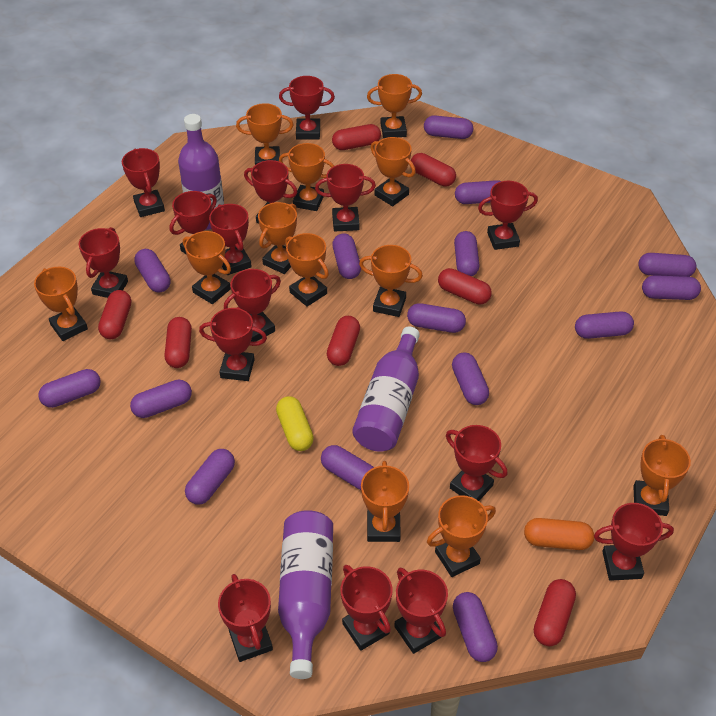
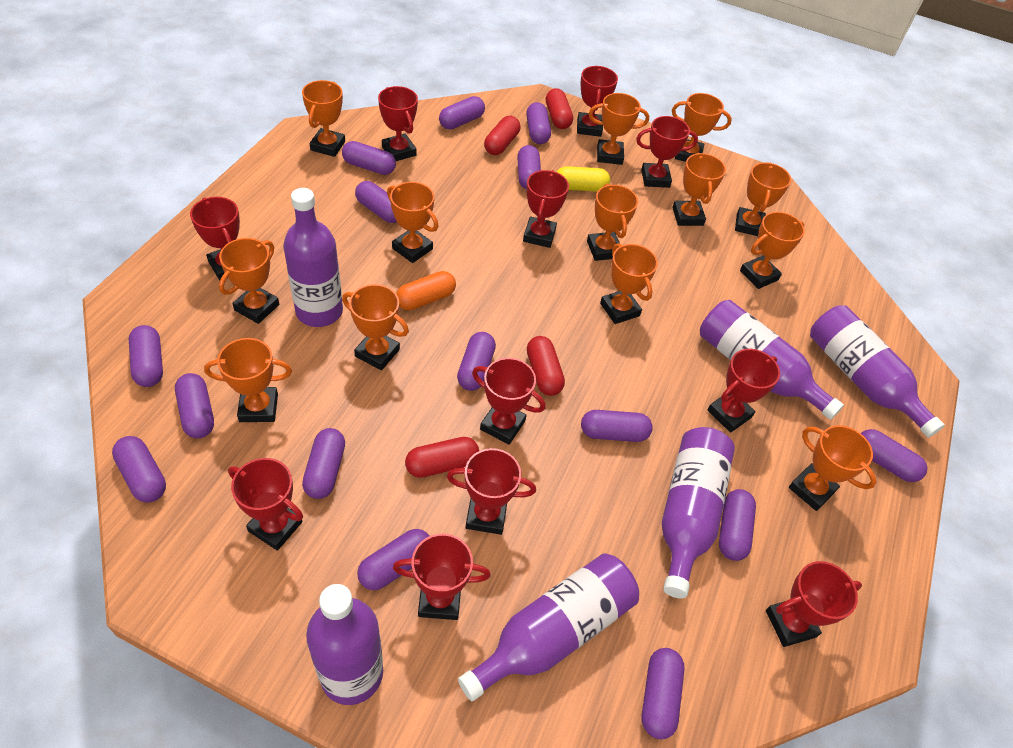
orange trophy: 12 -> 13
purple bottle: 3 -> 6
red capsule: 7 -> 4
red trophy: 15 -> 11

